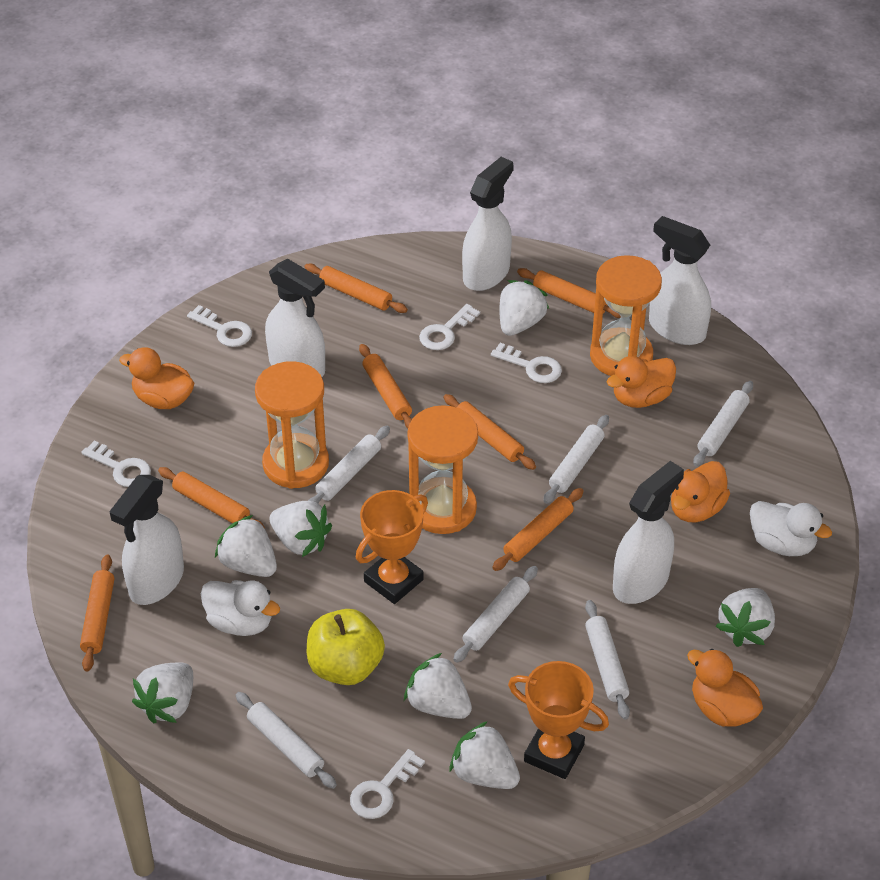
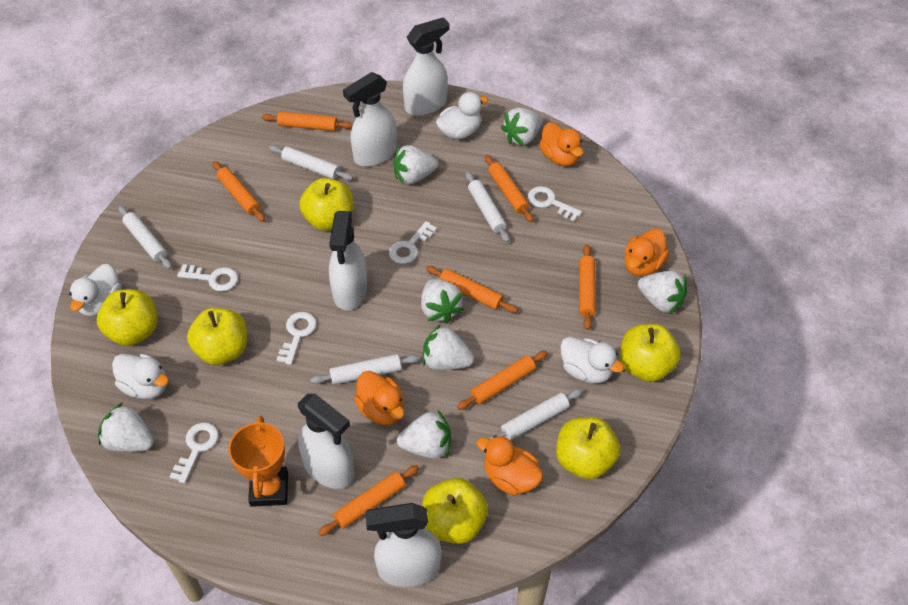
orange hourglass: 3 -> 0
orange trophy: 2 -> 1
white duck: 2 -> 4
white rolling pin: 6 -> 5
yellow apple: 1 -> 6

